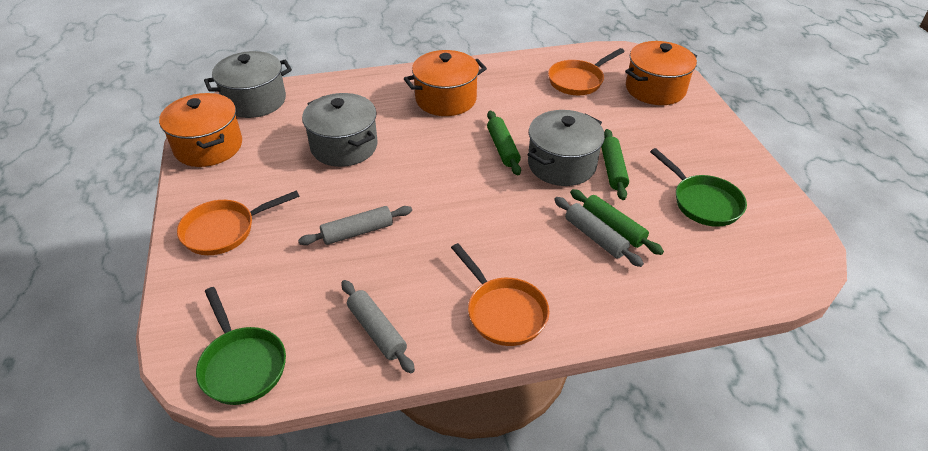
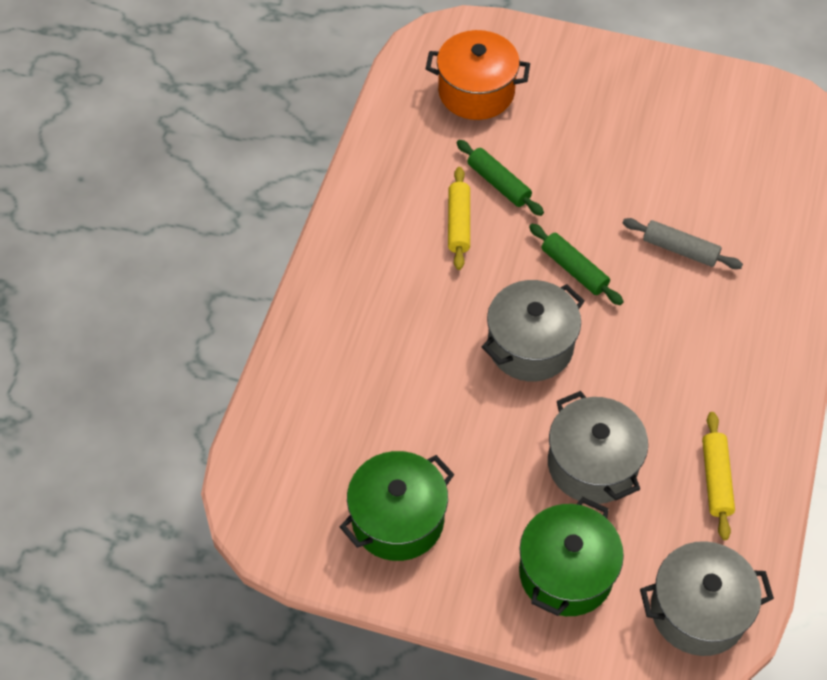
green pan: 2 -> 0
green pot: 0 -> 2
green rolling pin: 3 -> 2
grey rolling pin: 3 -> 1
orange pan: 3 -> 0
orange pot: 3 -> 1
yellow rolling pin: 0 -> 2

